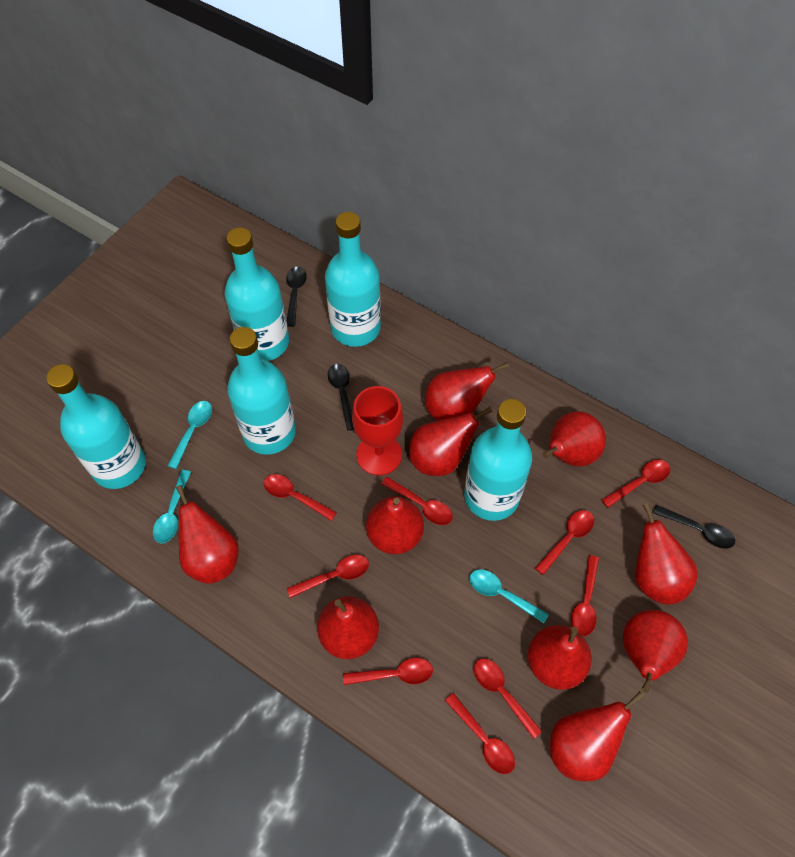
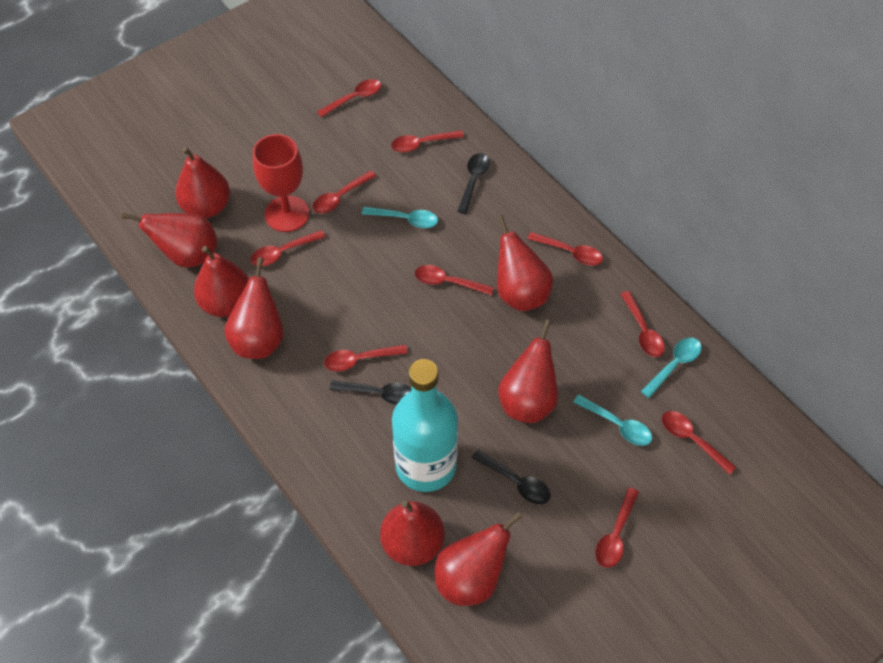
red pear: 10 -> 8
red spoon: 9 -> 10
turquoise bottle: 5 -> 1

